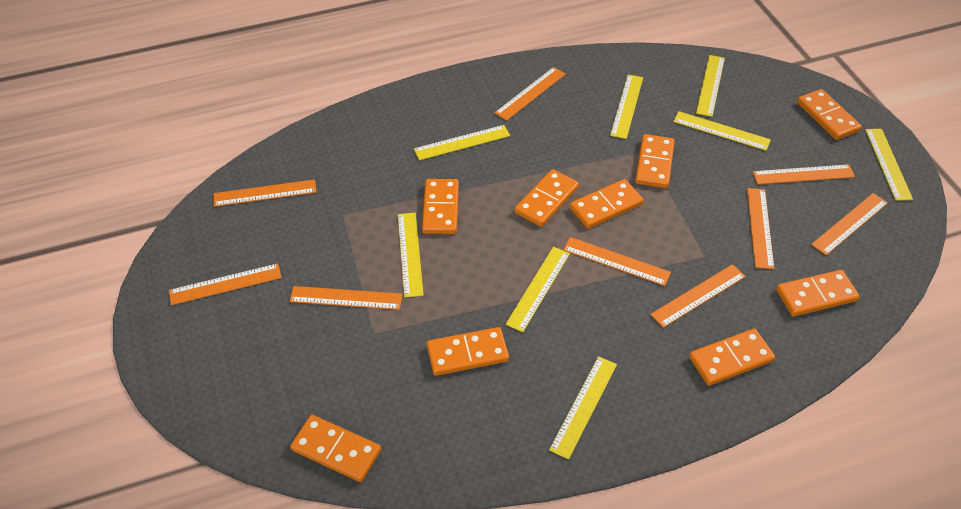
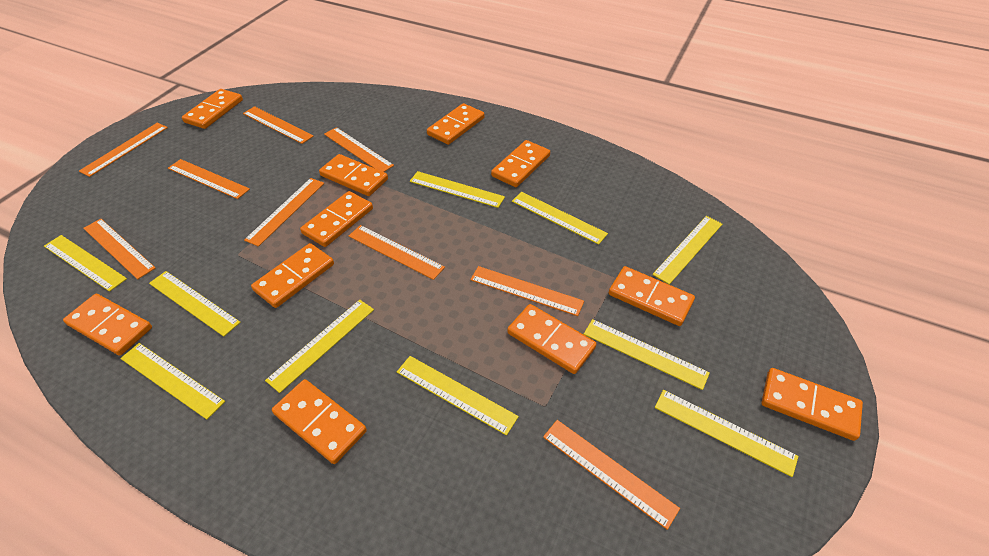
orange domino: 9 -> 11
yellow ruler: 8 -> 10

